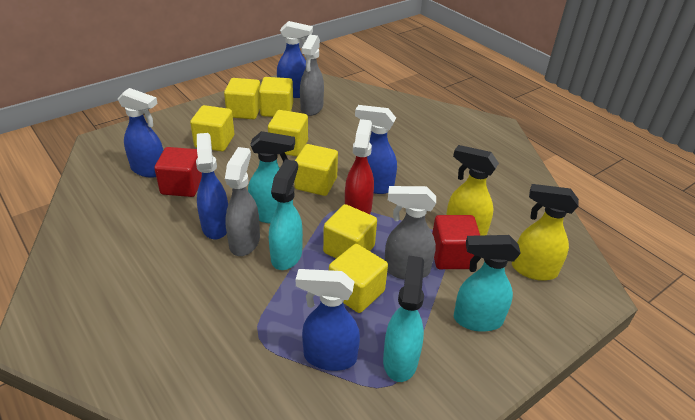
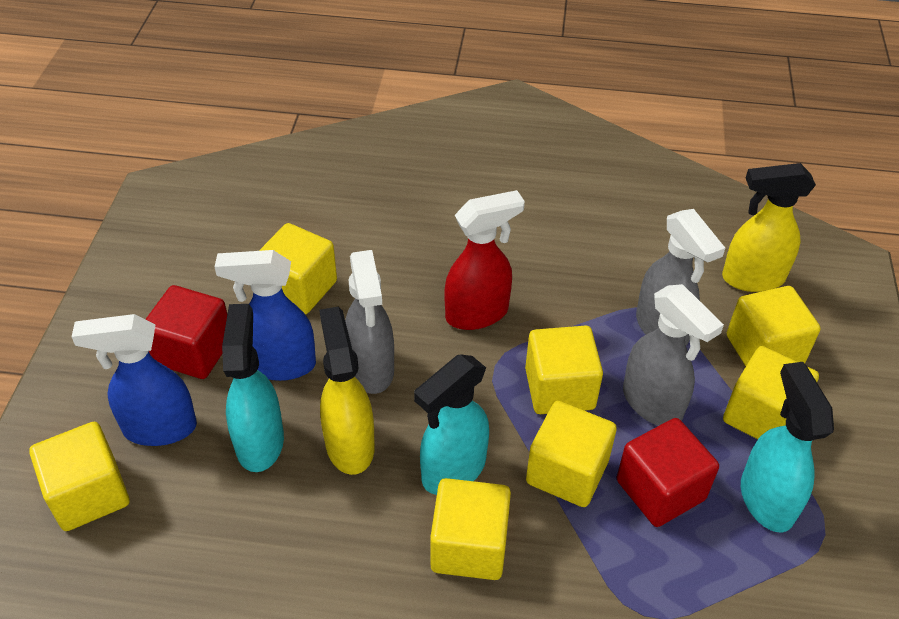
blue spray bottle: 5 -> 2
turquoise spray bottle: 4 -> 3

